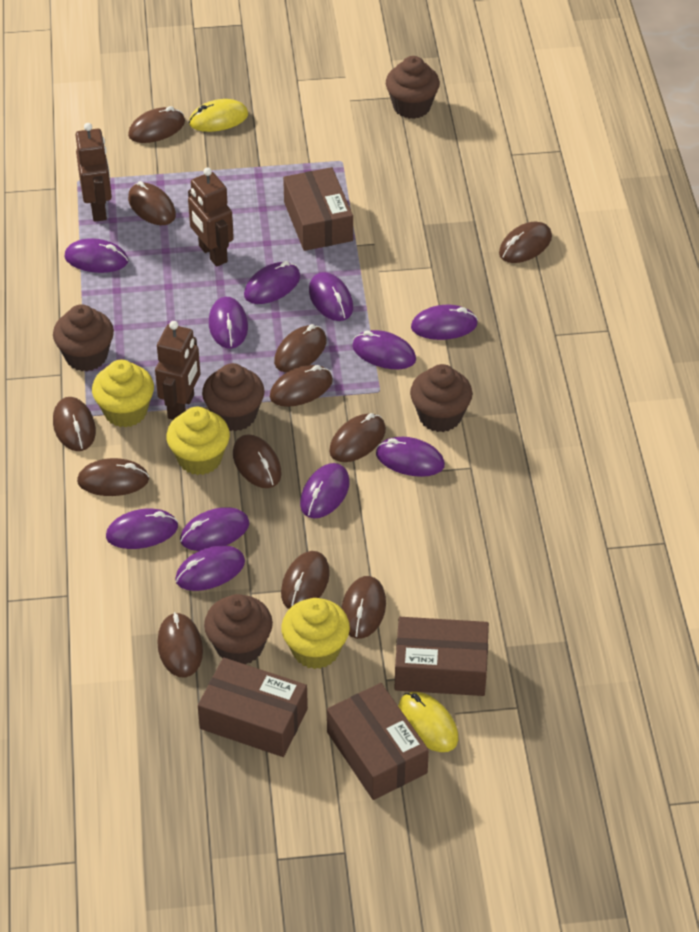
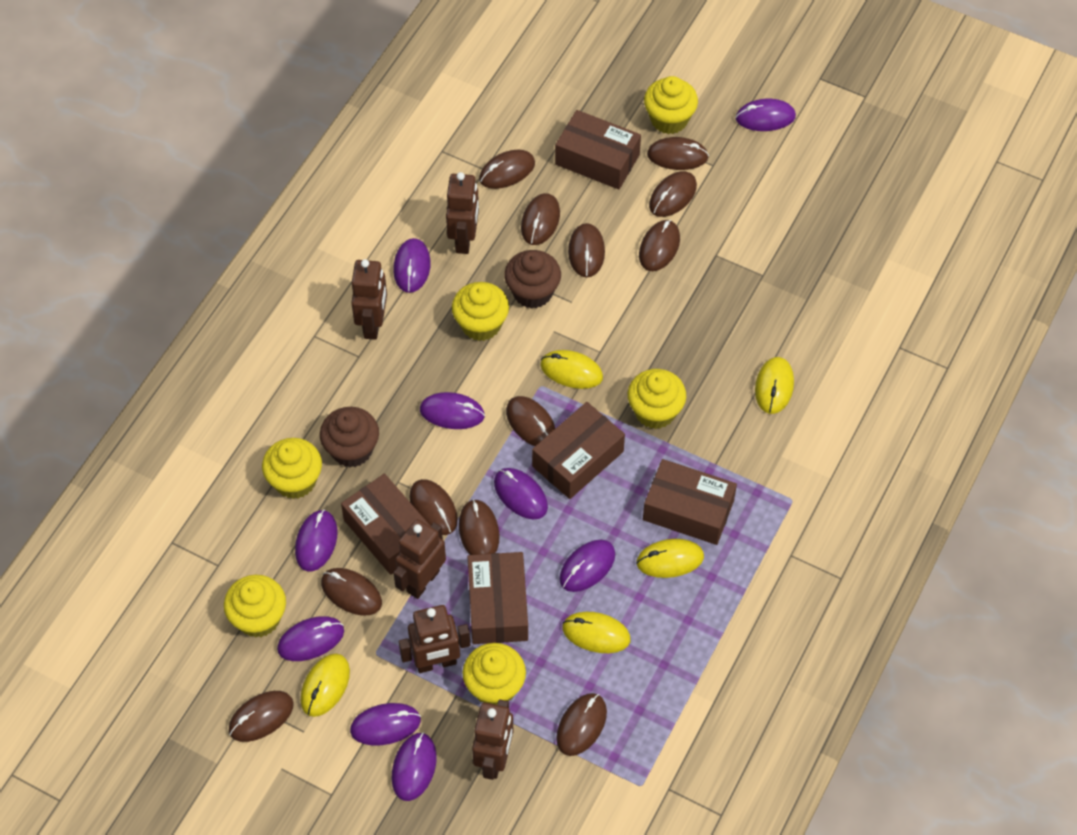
brown box: 4 -> 5
brown cupcake: 5 -> 2
brown robot: 3 -> 5
purple mouse: 11 -> 9
yellow cupcake: 3 -> 6
yellow mouse: 2 -> 5

